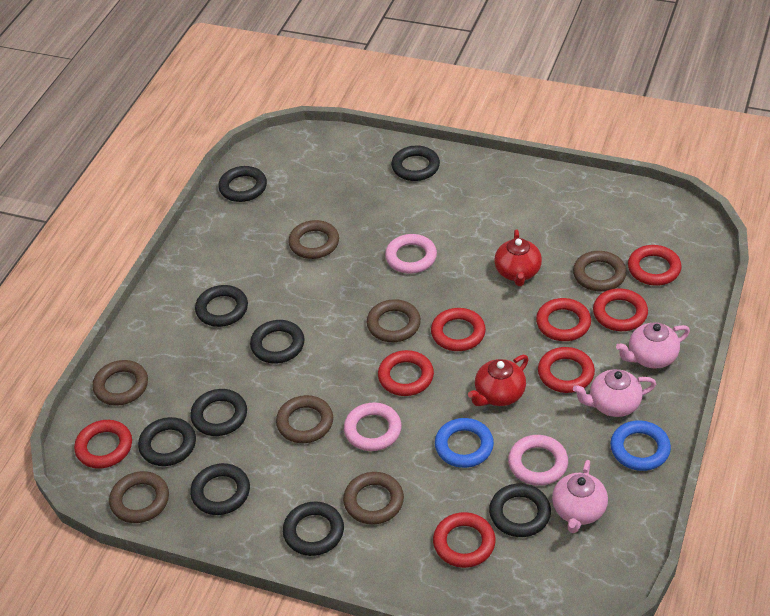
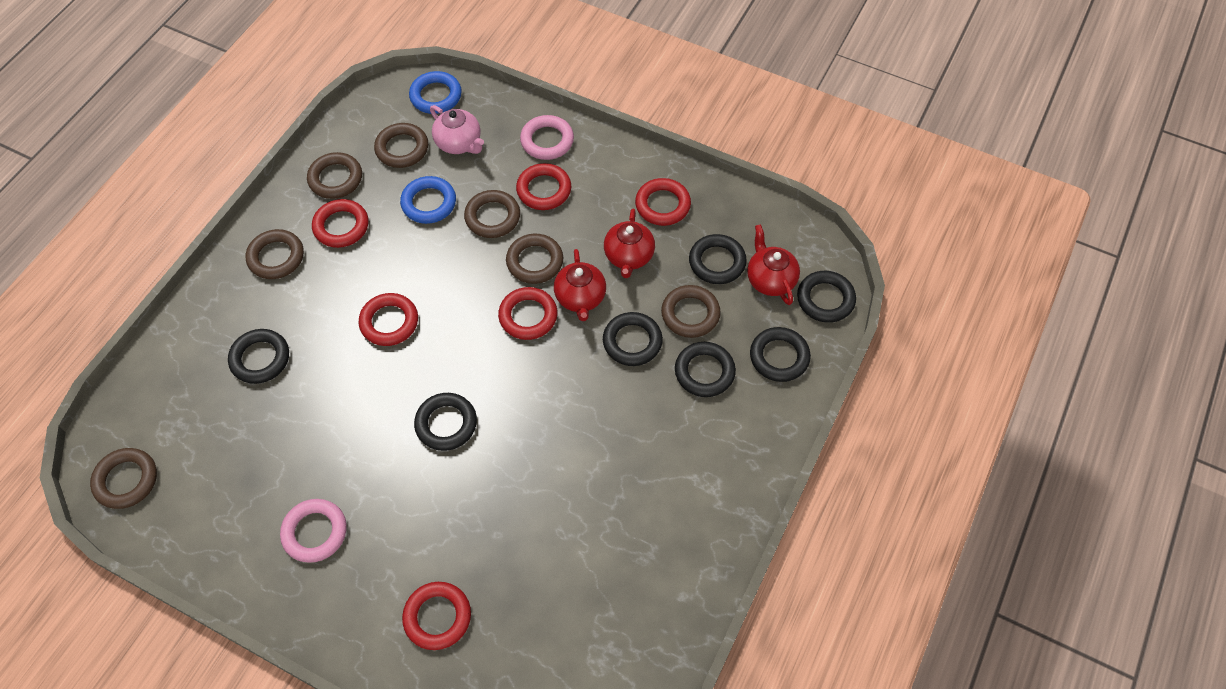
black ring: 9 -> 7
pink ring: 3 -> 2
pink teapot: 3 -> 1
red ring: 8 -> 6
red teapot: 2 -> 3

